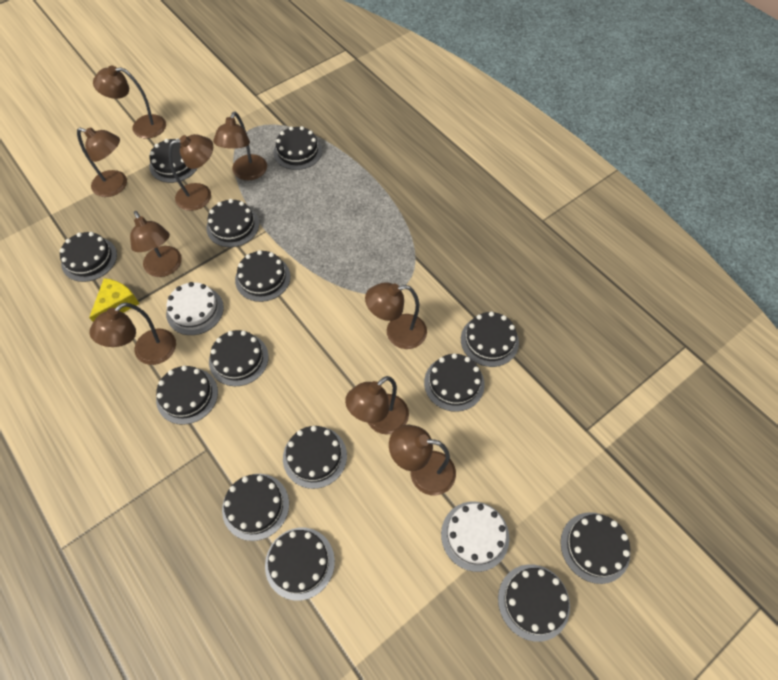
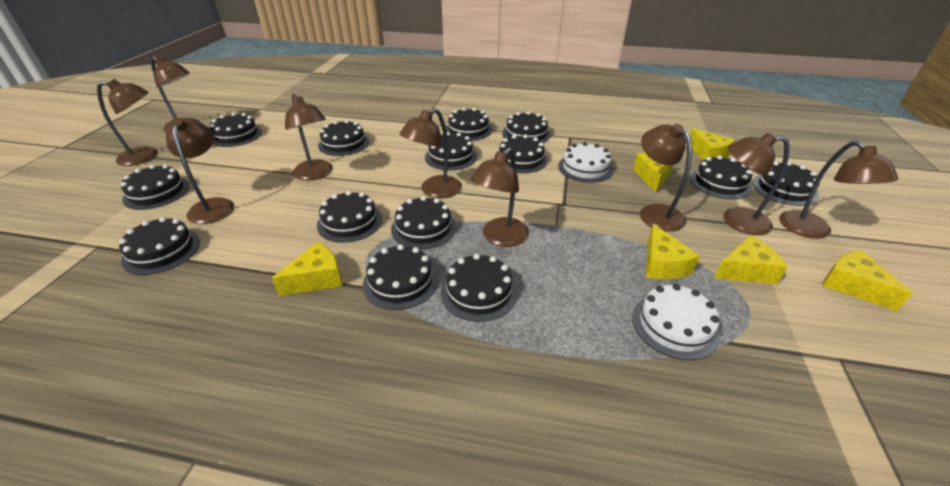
yellow cheese: 1 -> 6

